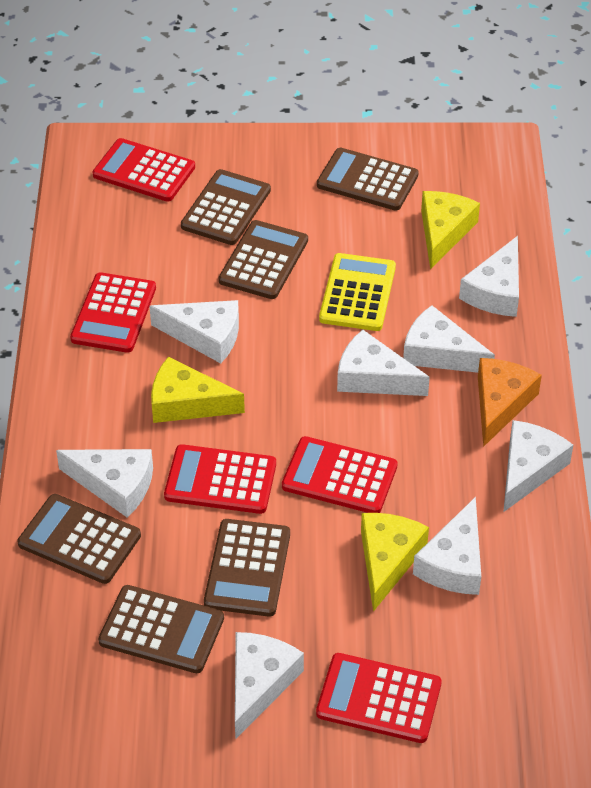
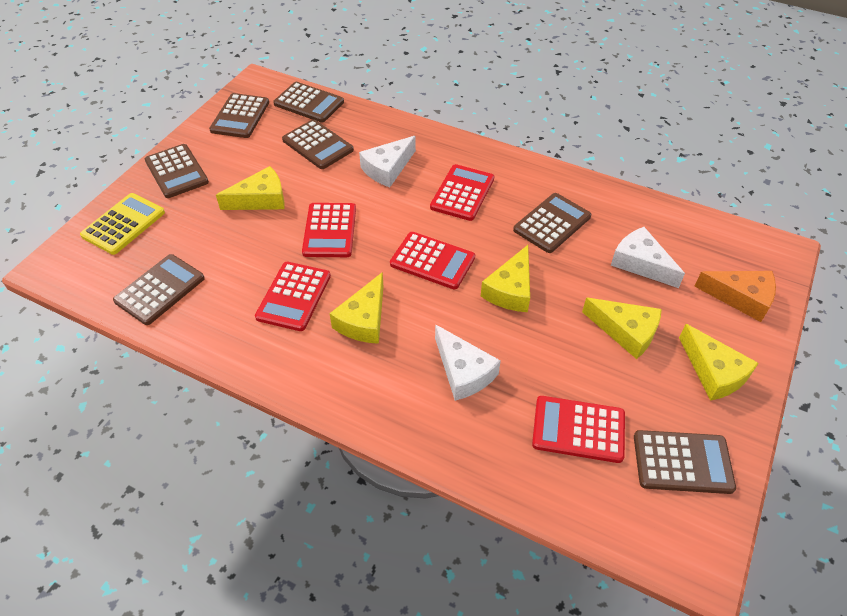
brown calculator: 6 -> 7
white cheese: 8 -> 3
yellow cheese: 3 -> 5

